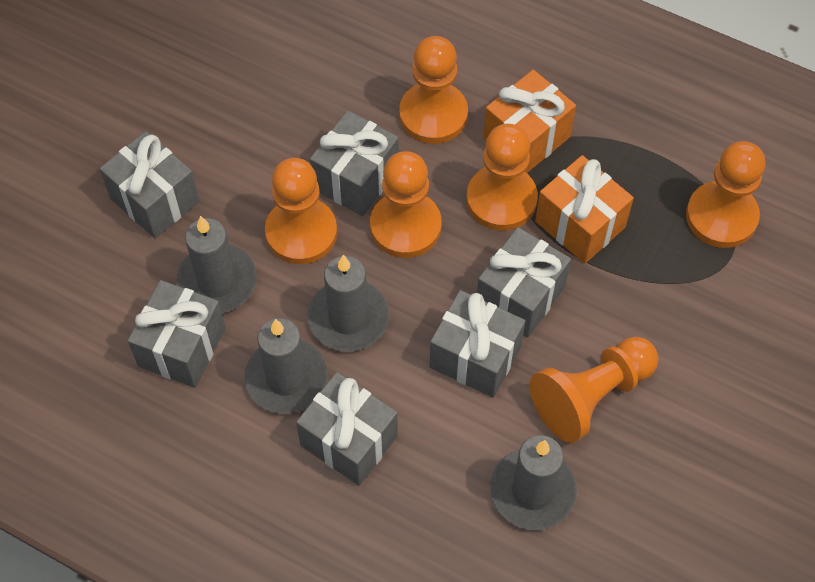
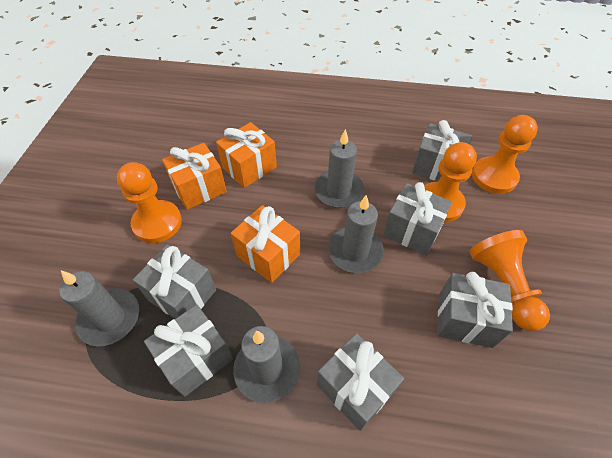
orange gift: 2 -> 3
orange pawn: 6 -> 4

